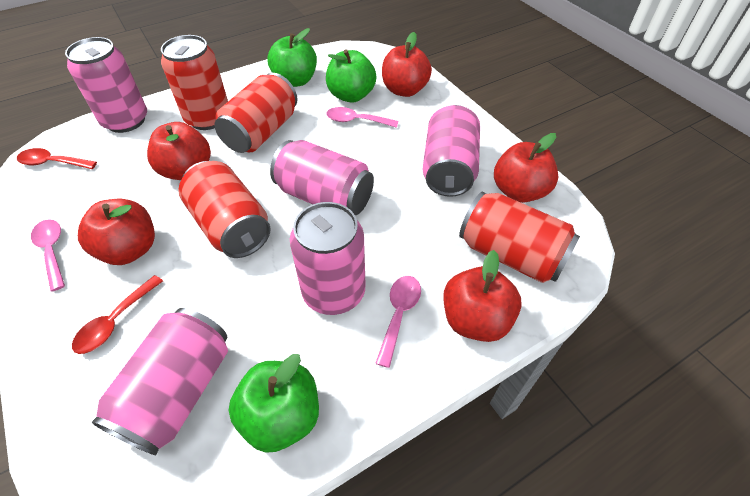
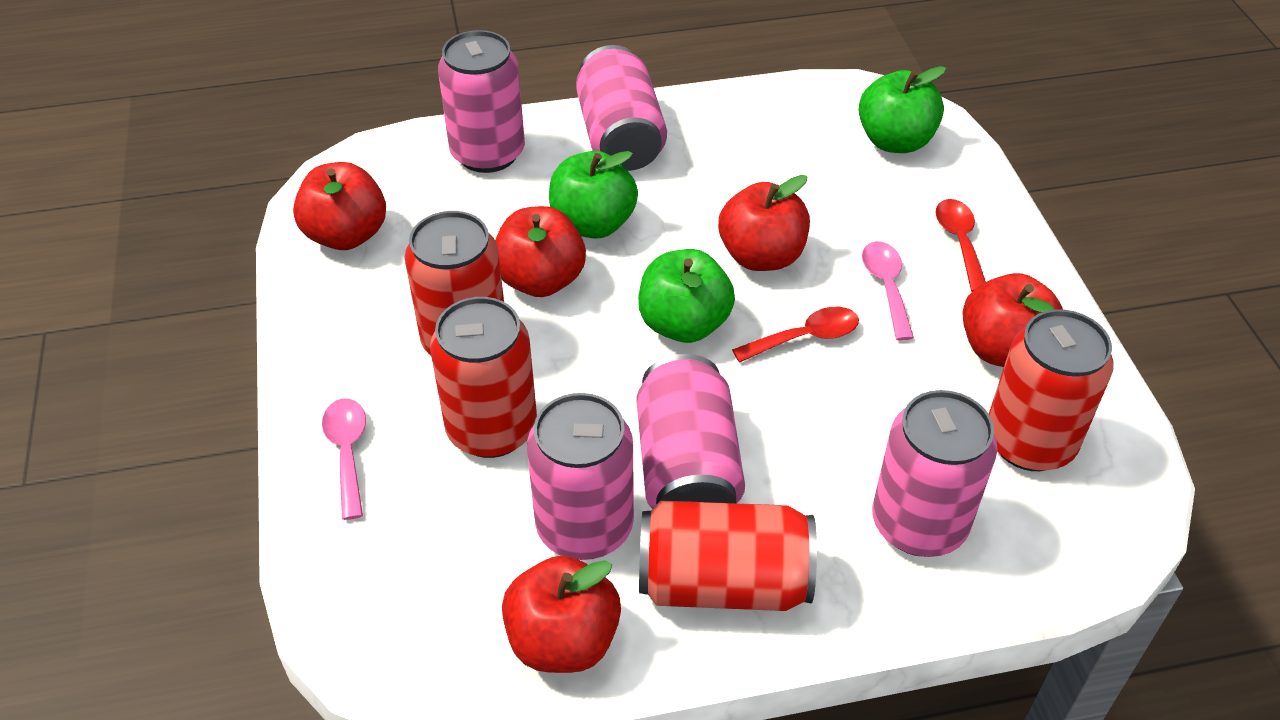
pink spoon: 3 -> 2

